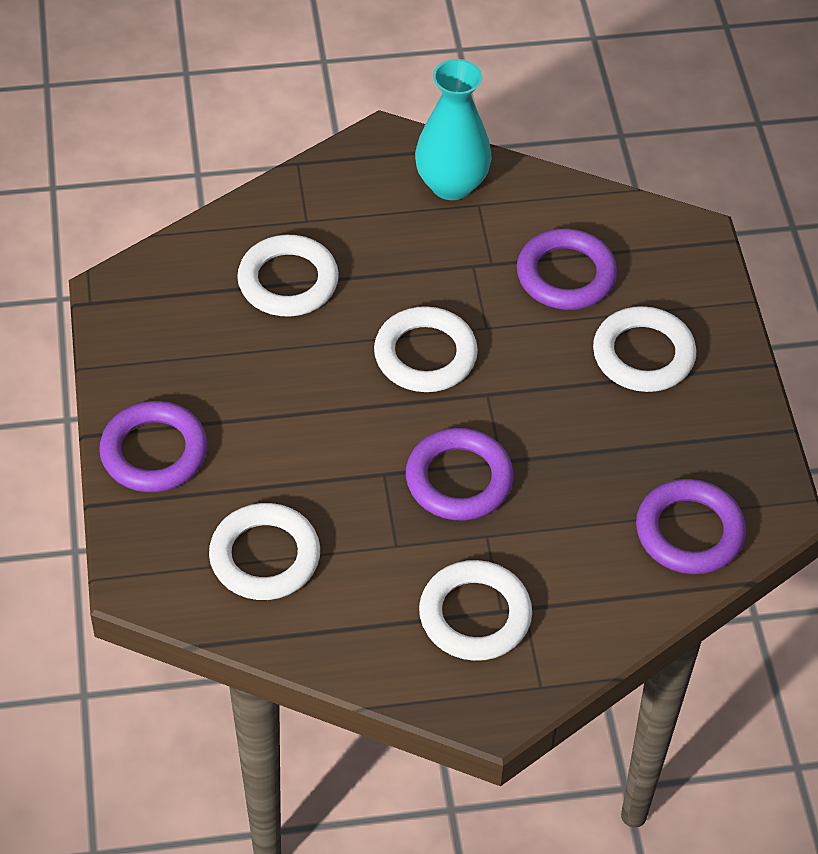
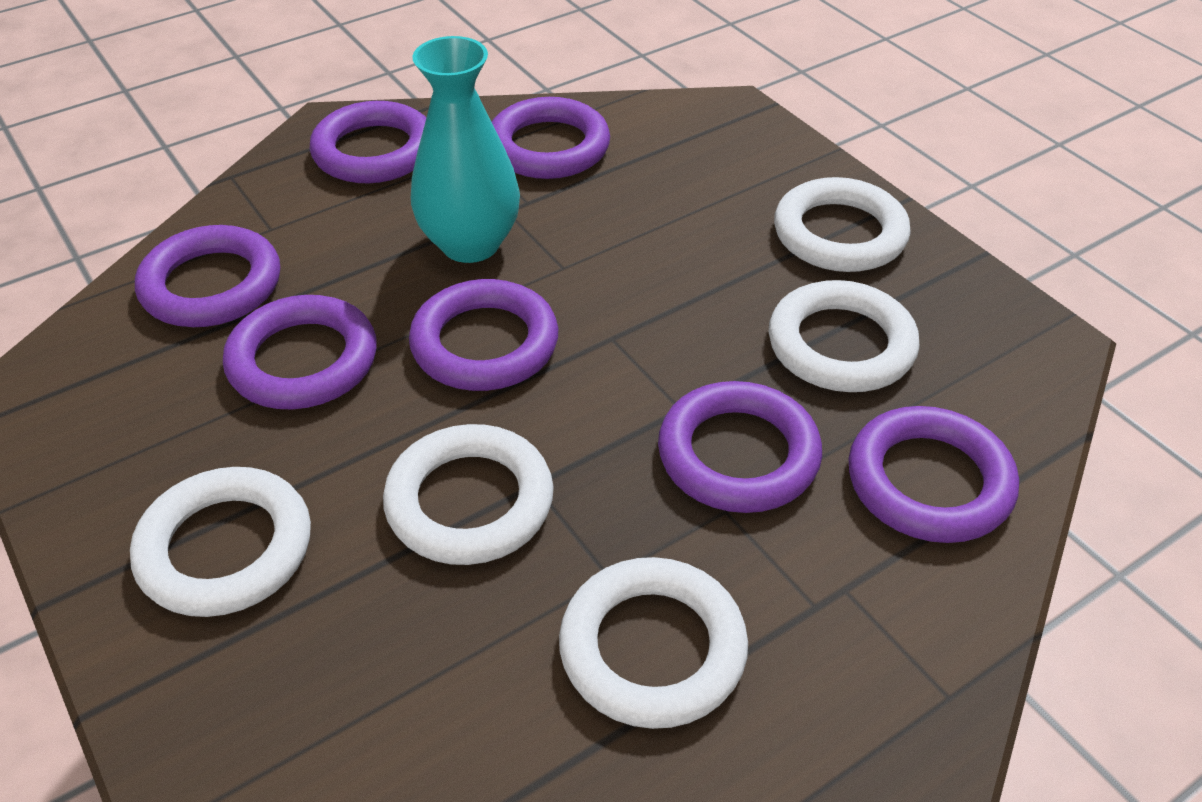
purple ring: 4 -> 7

